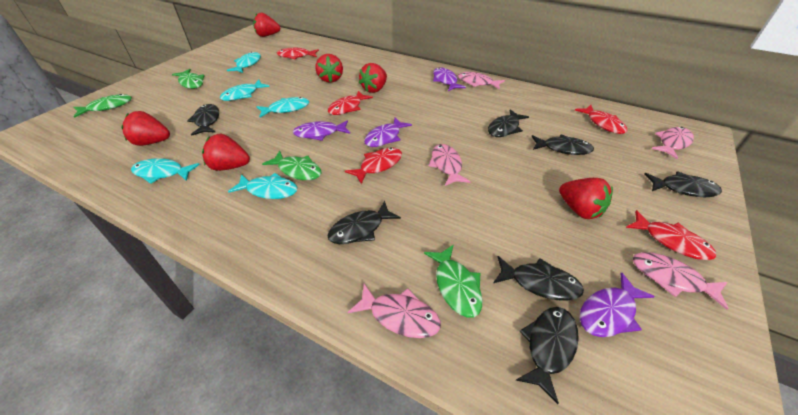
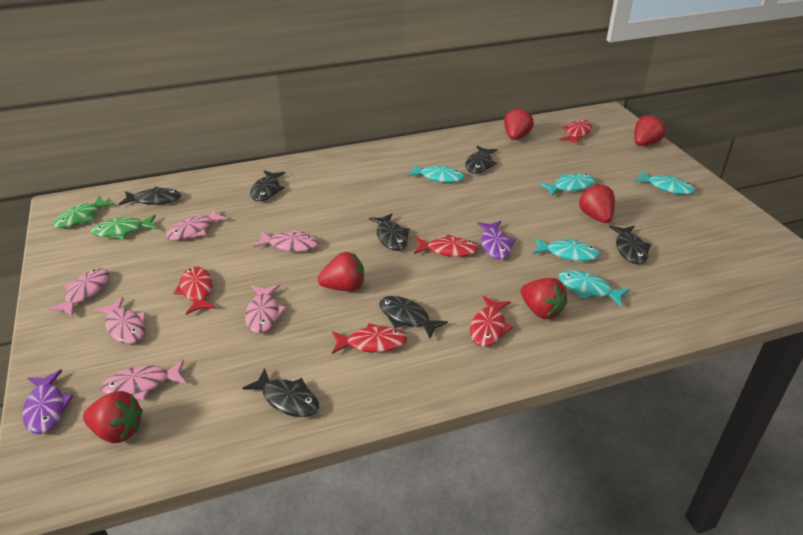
green fish: 4 -> 2
pink fish: 5 -> 6
purple fish: 4 -> 2

